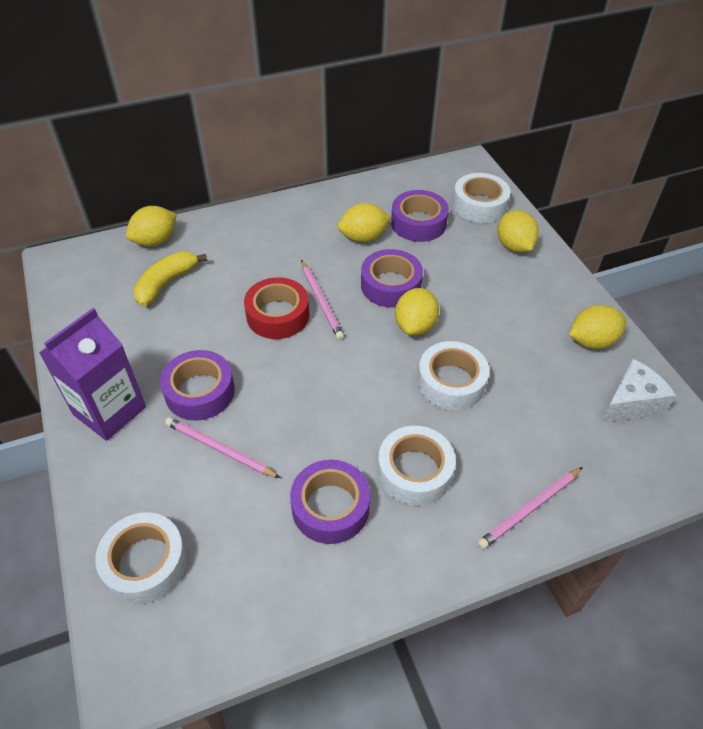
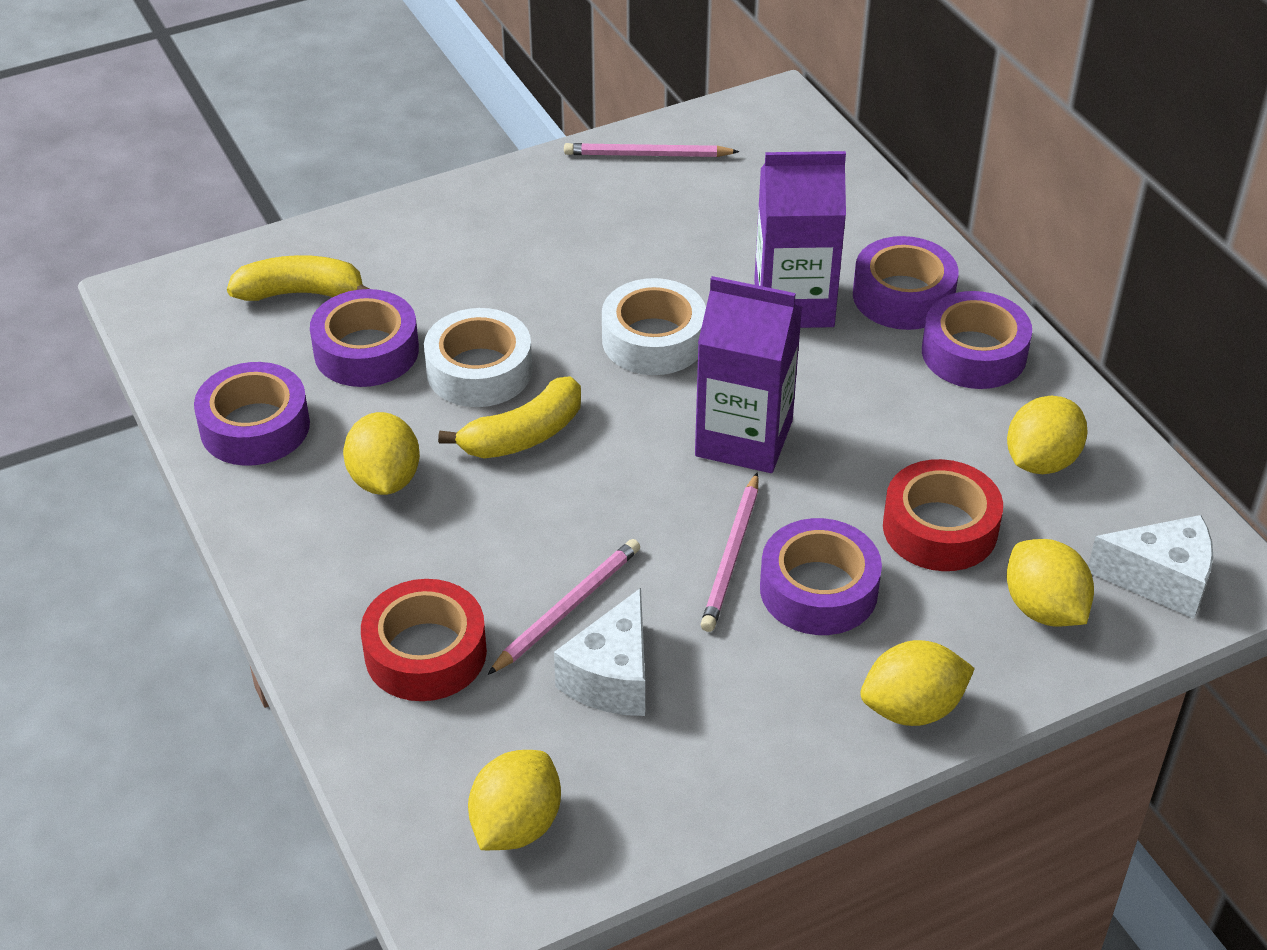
purple carton: 1 -> 2
purple tape: 4 -> 5
red tape: 1 -> 2
white cheese: 1 -> 2
white tape: 4 -> 2
yellow banana: 1 -> 2

